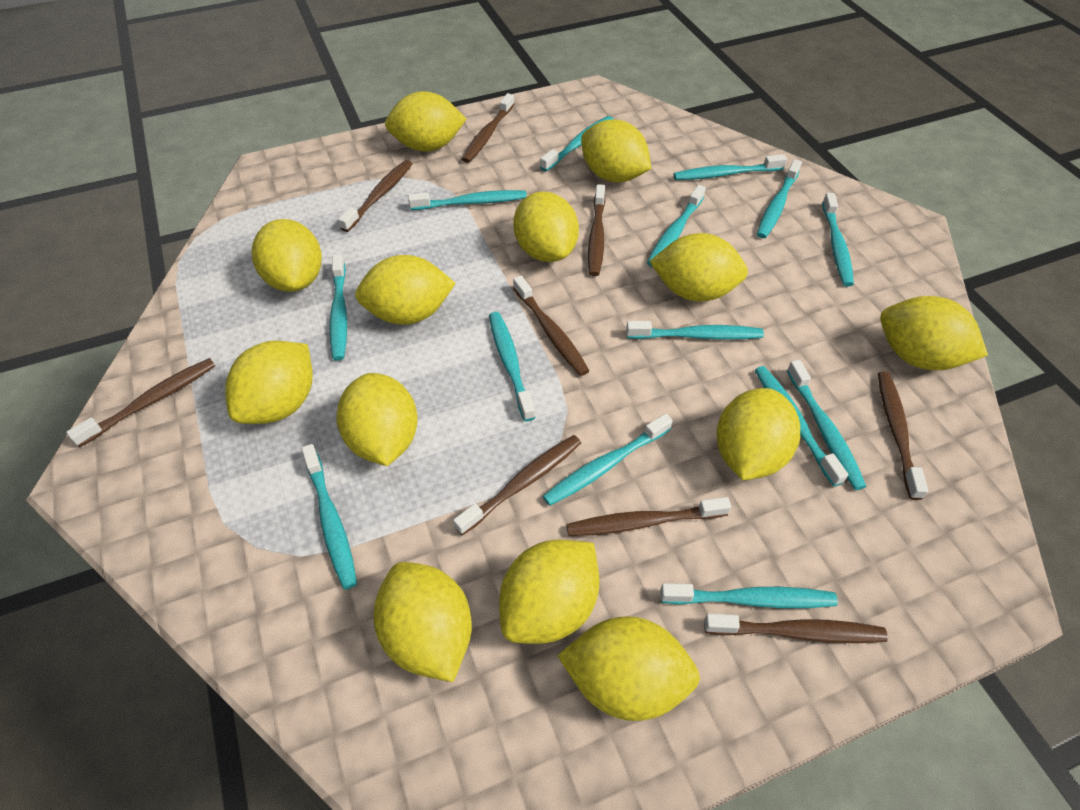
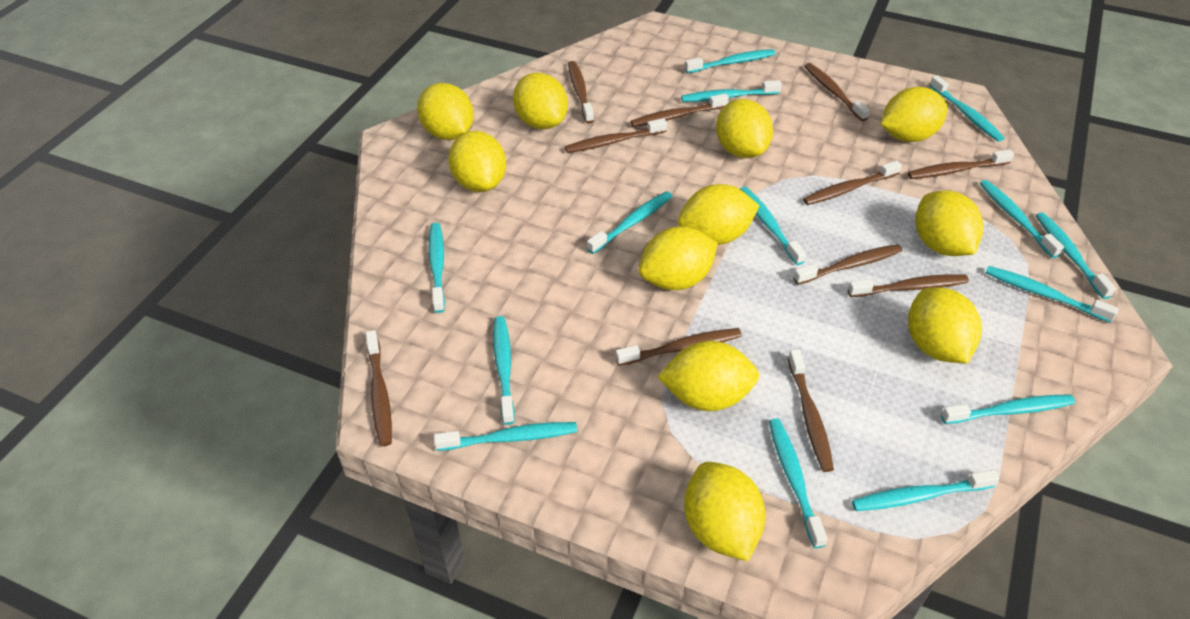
brown toothbrush: 9 -> 11
yellow lemon: 13 -> 11

